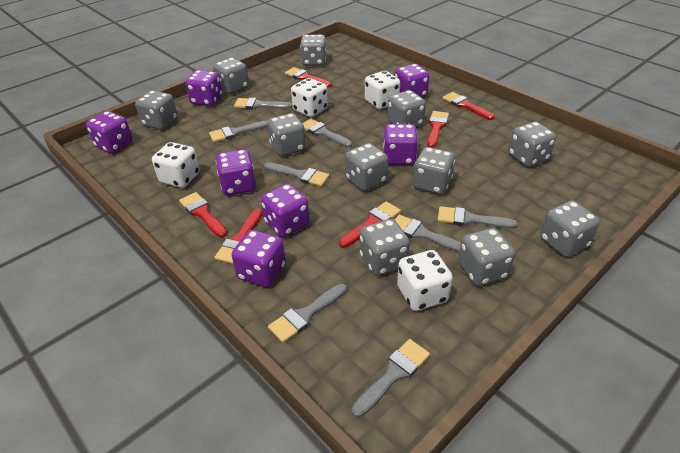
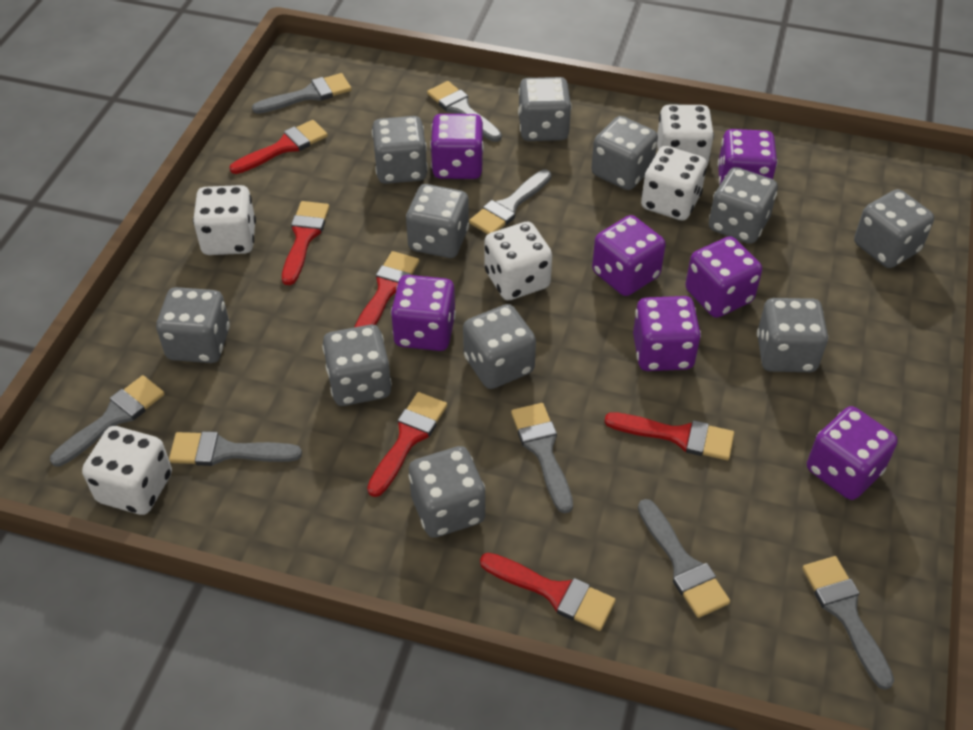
white dice: 4 -> 5

